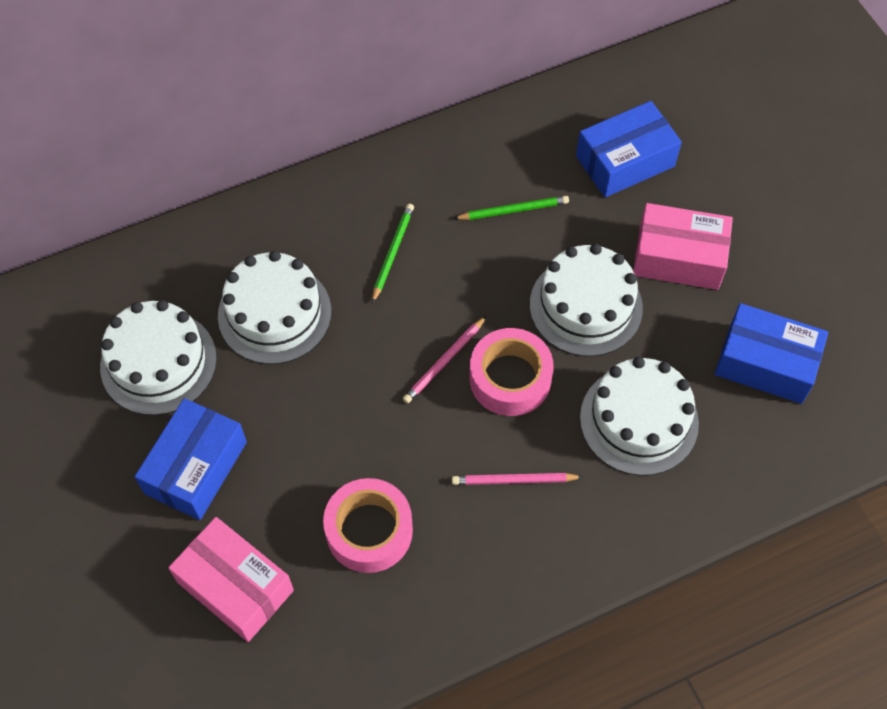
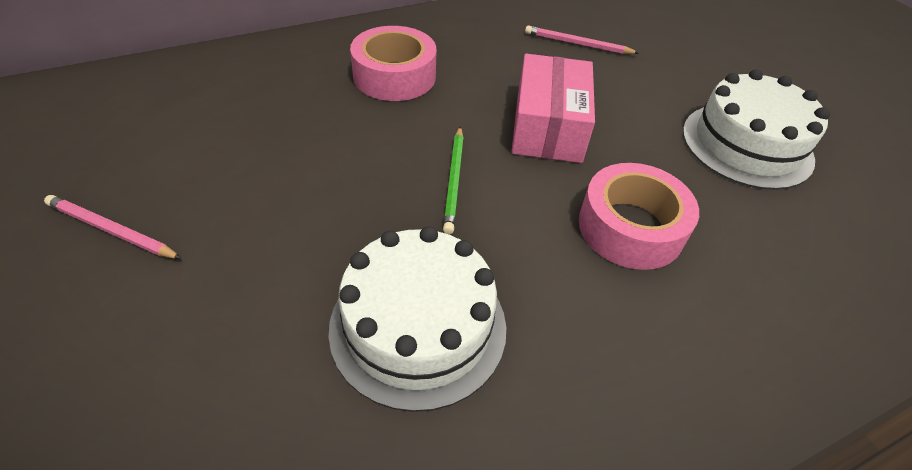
blue box: 3 -> 0
green pencil: 2 -> 1
pink box: 2 -> 1
white cake: 4 -> 2

